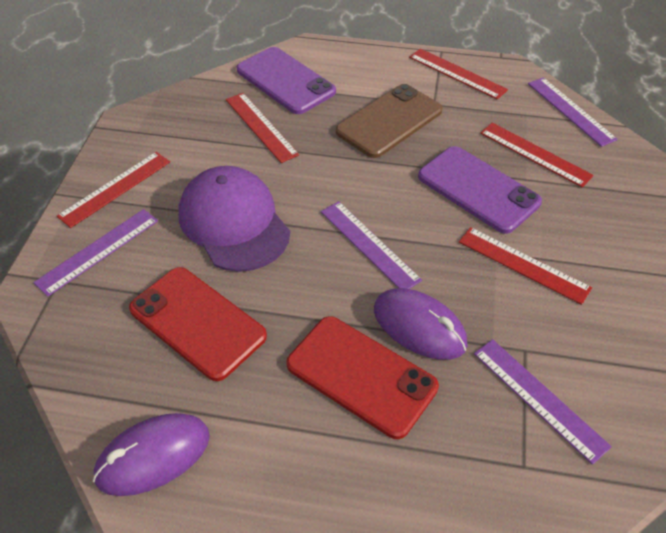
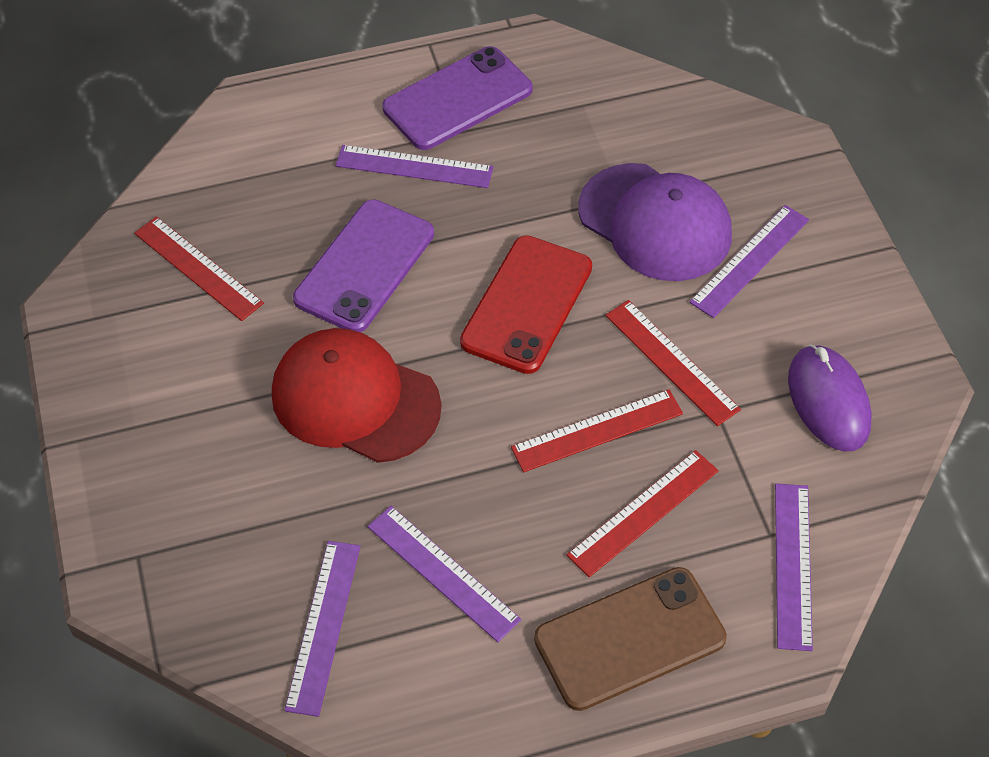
purple mouse: 2 -> 1
purple ruler: 4 -> 5
red cap: 0 -> 1
red phone: 2 -> 1
red ruler: 5 -> 4

